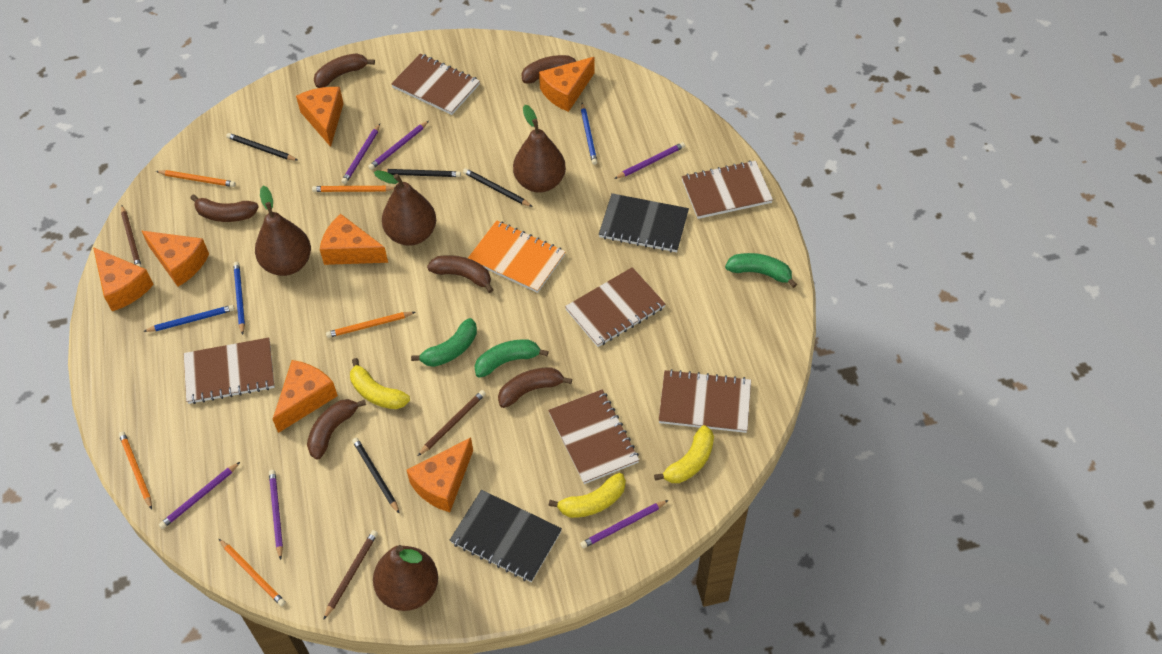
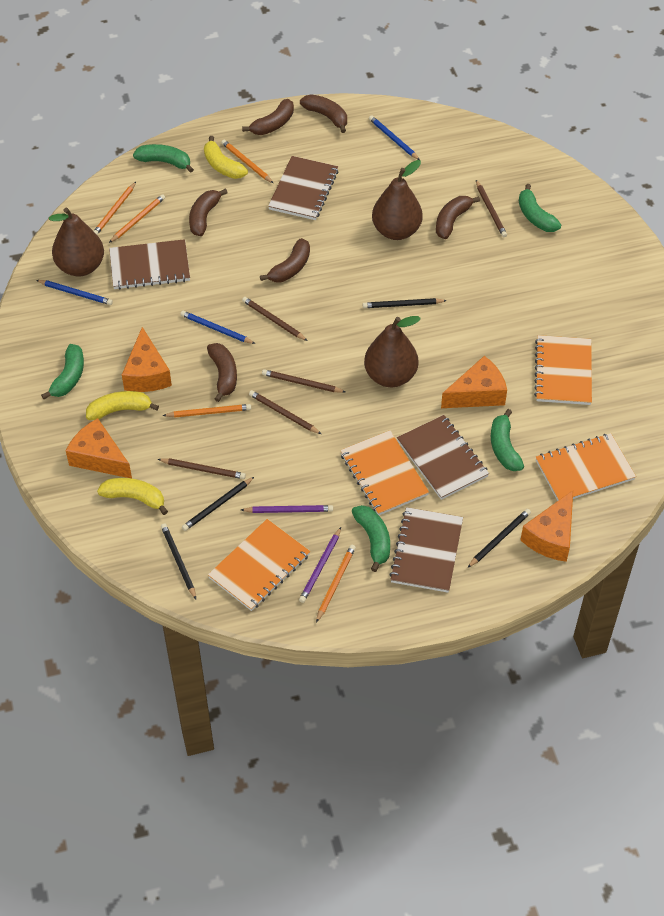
black notebook: 2 -> 0
brown notebook: 6 -> 4
brown pear: 4 -> 3
brown pencil: 3 -> 5
green banana: 3 -> 5
orange cheese: 7 -> 4
orange notebook: 1 -> 4
purple pencil: 6 -> 2

